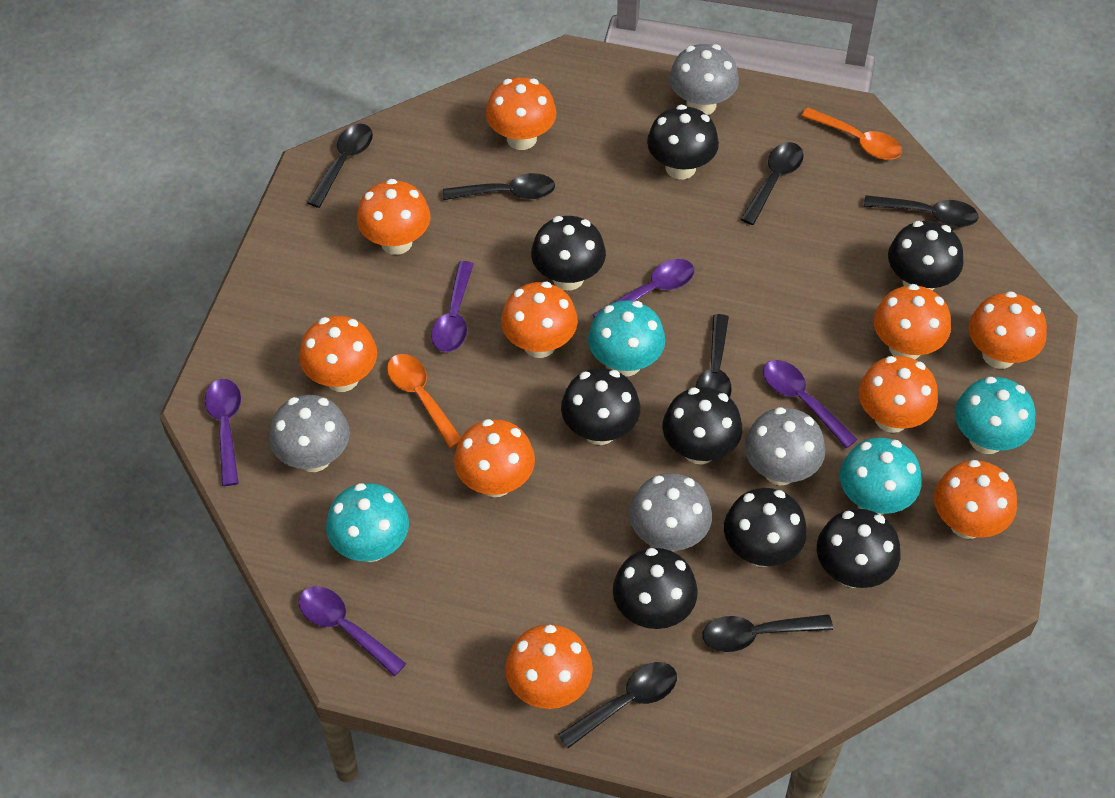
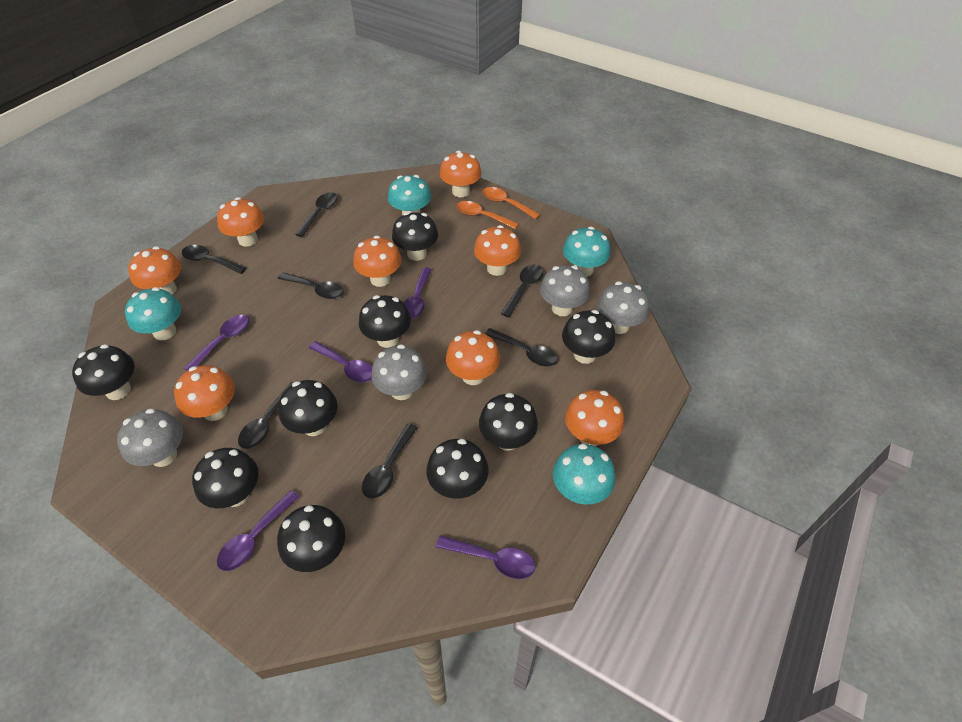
black mushroom: 8 -> 9
orange mushroom: 10 -> 8

